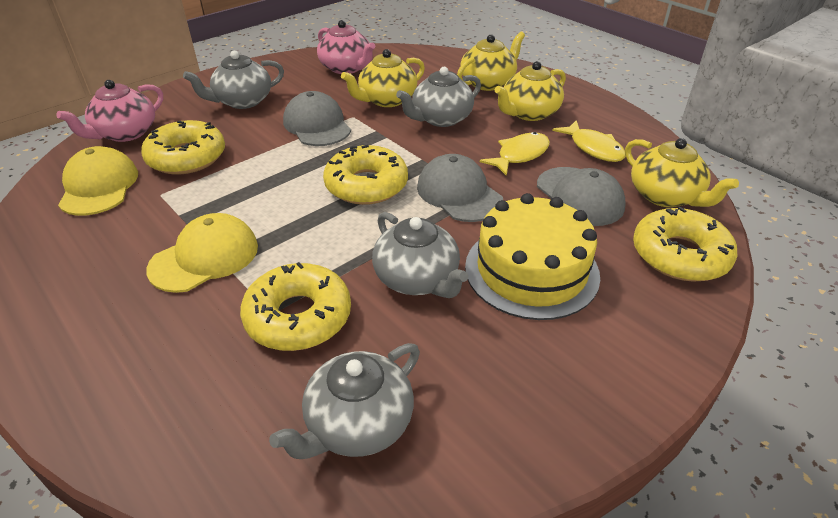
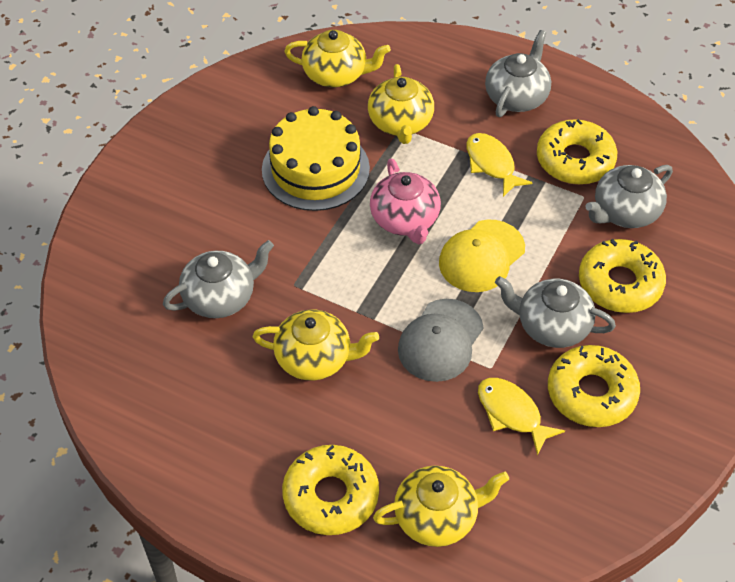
grey cap: 3 -> 1
pink teapot: 2 -> 1
yellow cap: 2 -> 1

